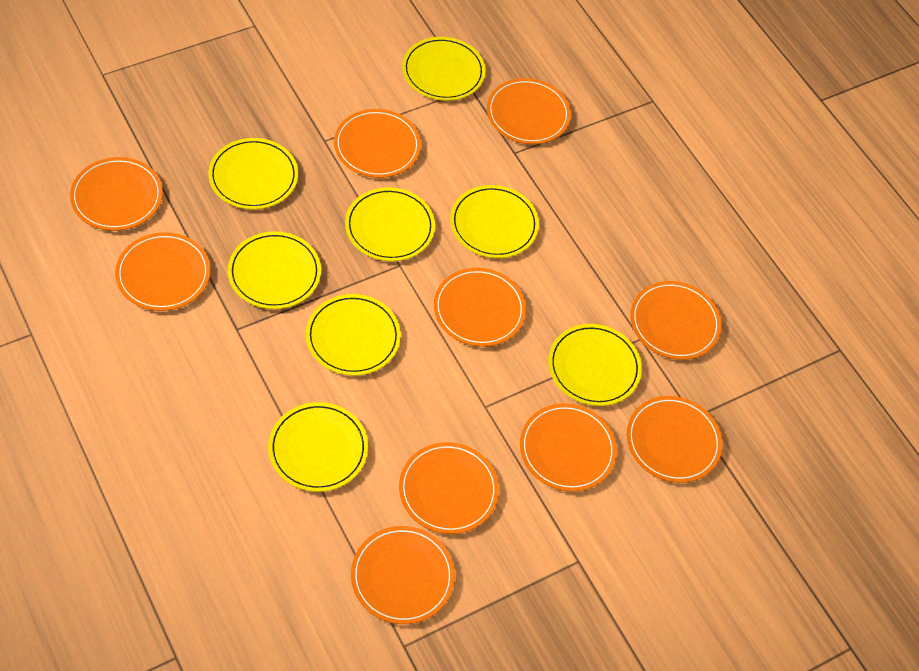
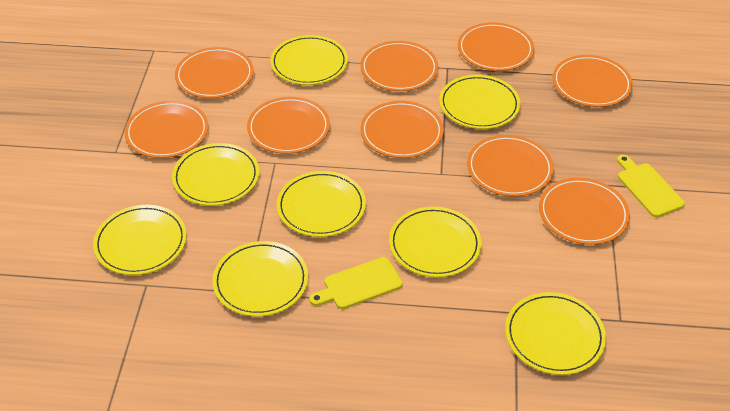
orange plate: 10 -> 9
yellow cutting board: 0 -> 2

